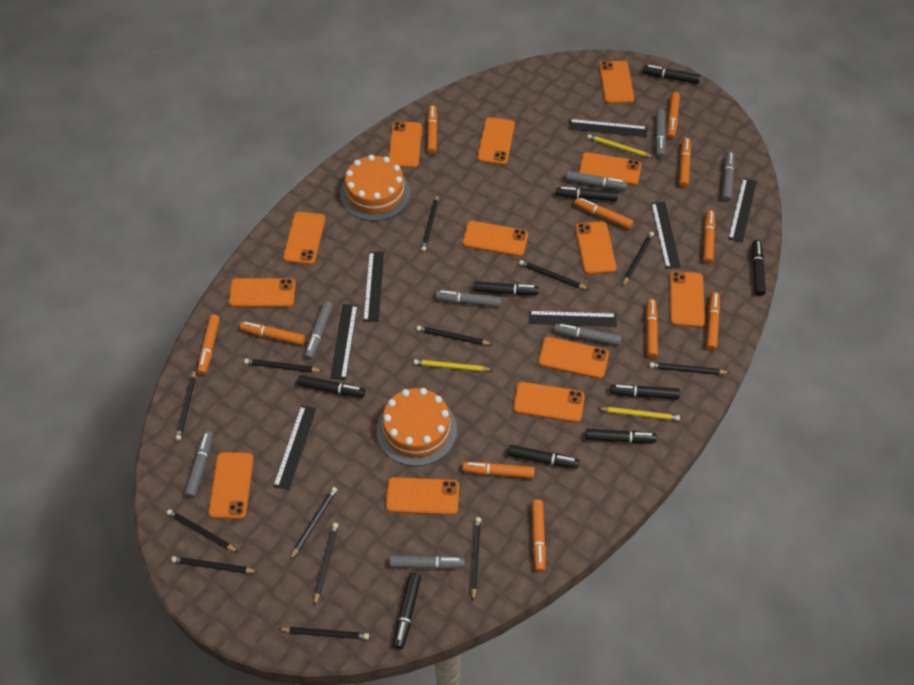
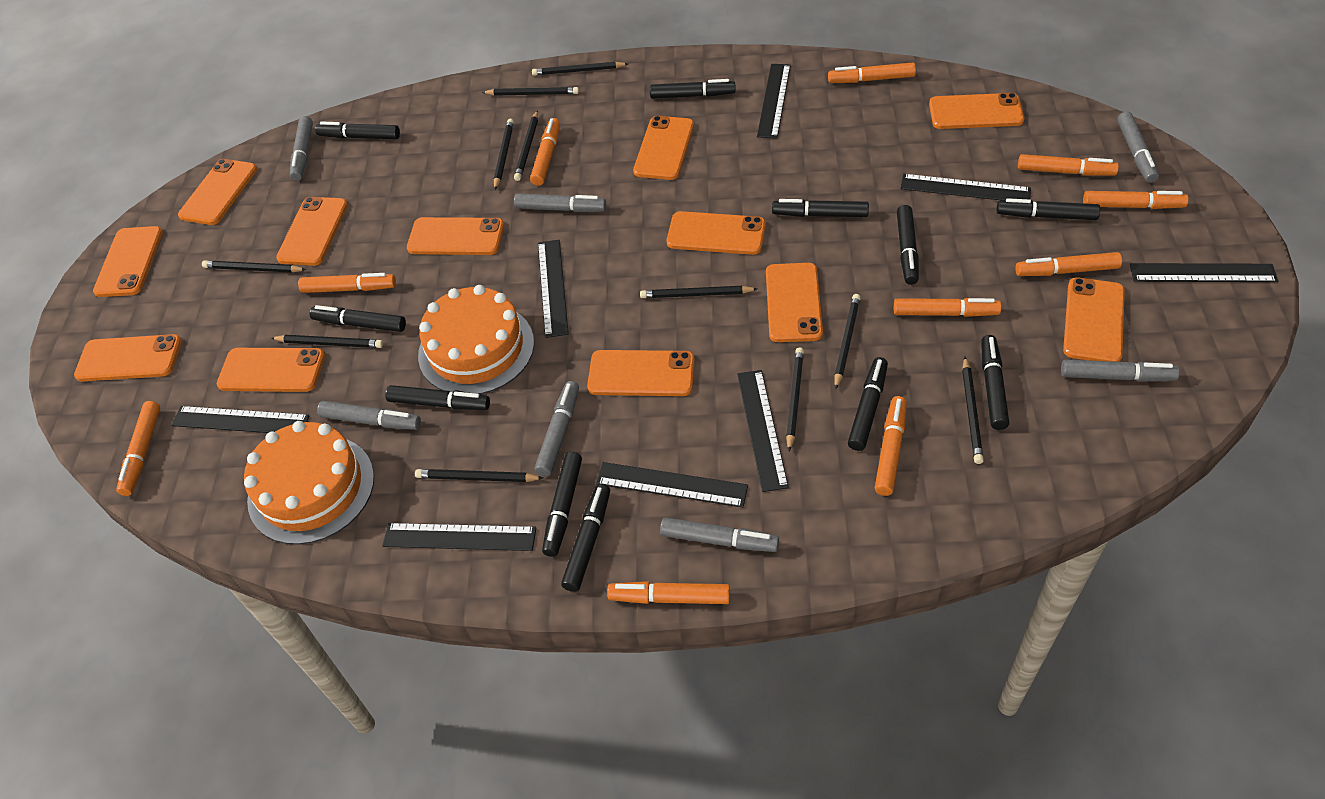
black marker: 9 -> 11
black pencil: 13 -> 11
black ruler: 7 -> 8
grey marker: 8 -> 7
orange marker: 11 -> 10
orange phone: 13 -> 12
yellow pencil: 3 -> 0

